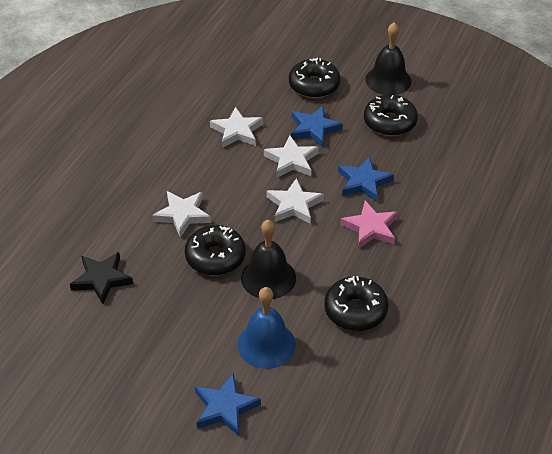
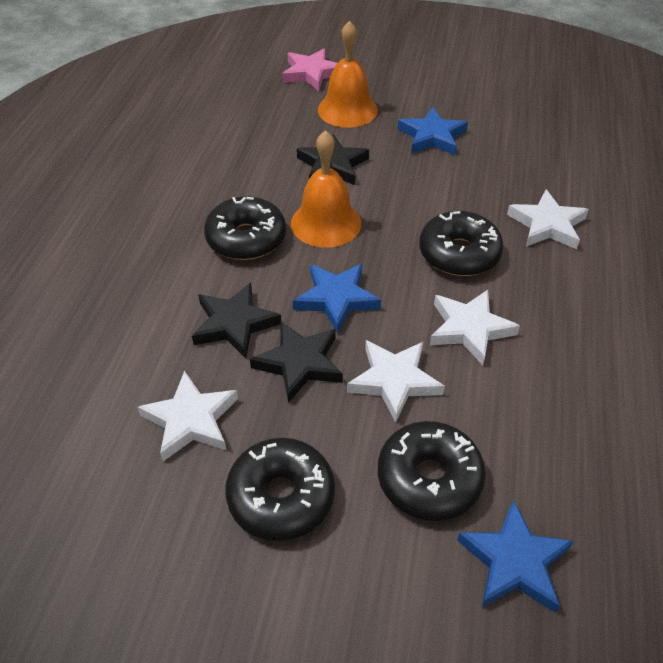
black bell: 2 -> 0
black star: 1 -> 3
blue bell: 1 -> 0
orange bell: 0 -> 2

